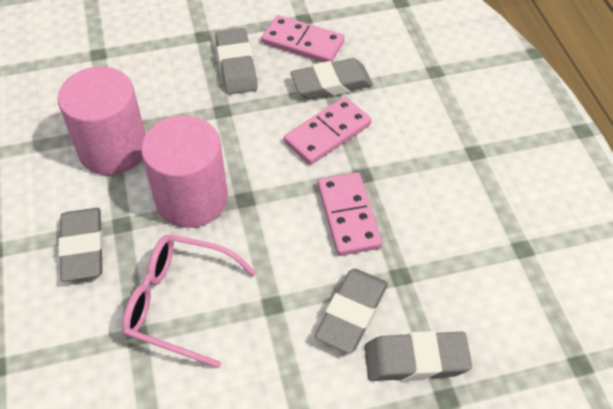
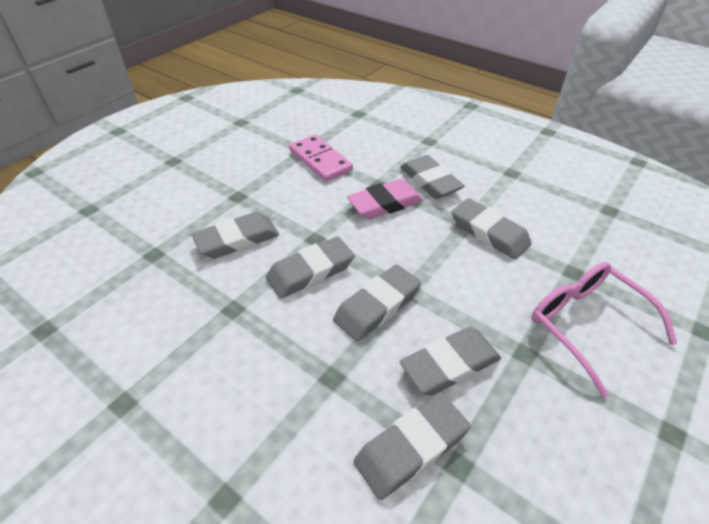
grey eraser: 5 -> 7
pink cylinder: 2 -> 0
pink domino: 3 -> 1
pink eraser: 0 -> 1

